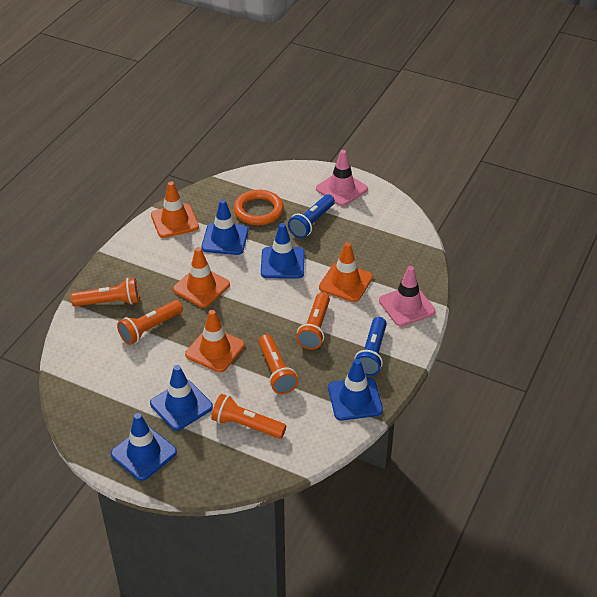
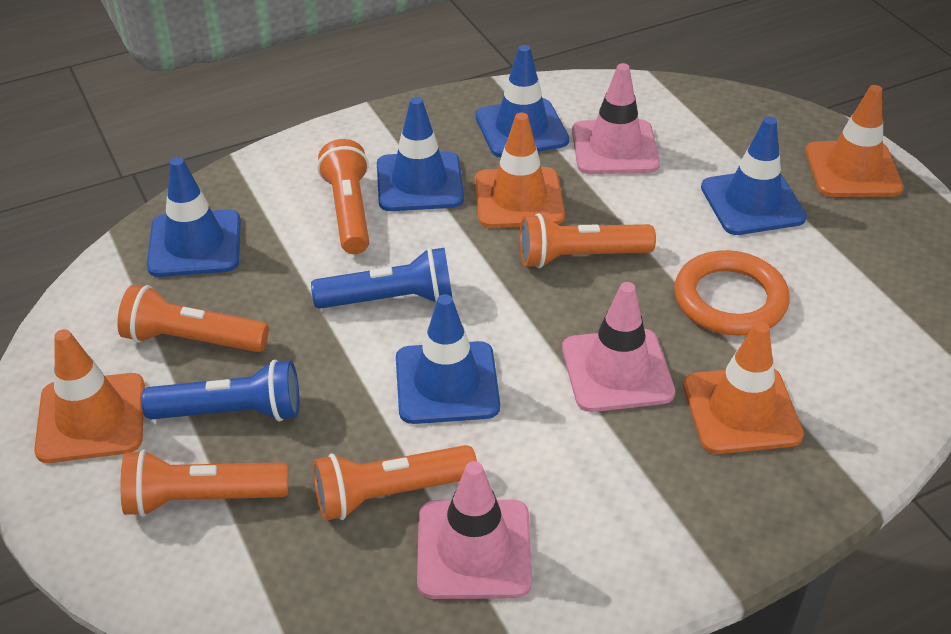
pink traffic cone: 2 -> 3

